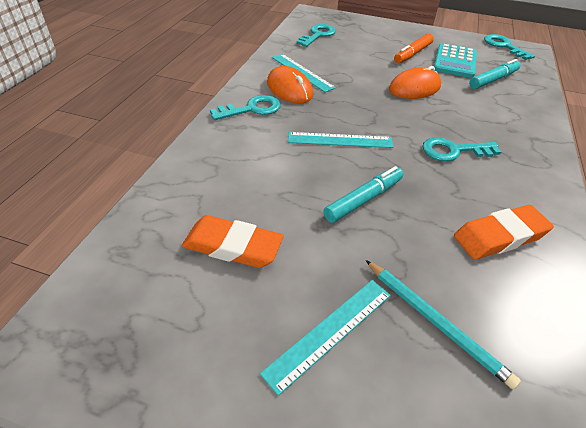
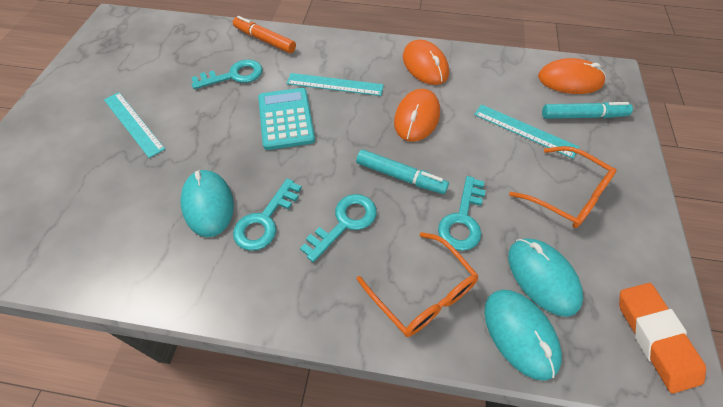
orange eraser: 2 -> 1
orange glasses: 0 -> 2
orange mouse: 2 -> 3
turquoise mouse: 0 -> 3
turquoise pencil: 1 -> 0

